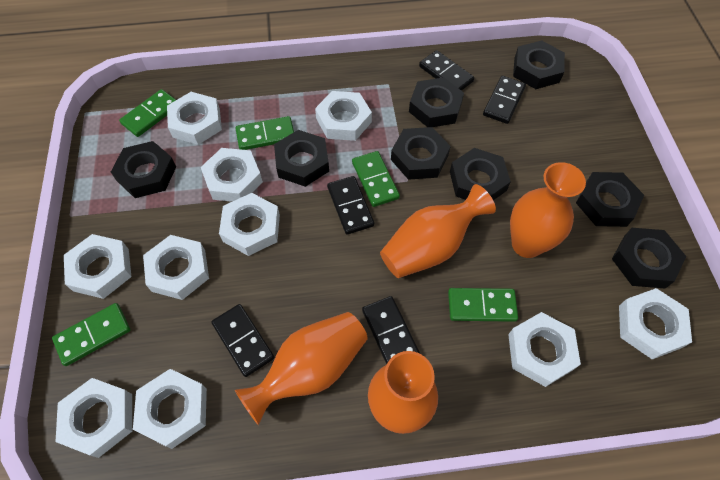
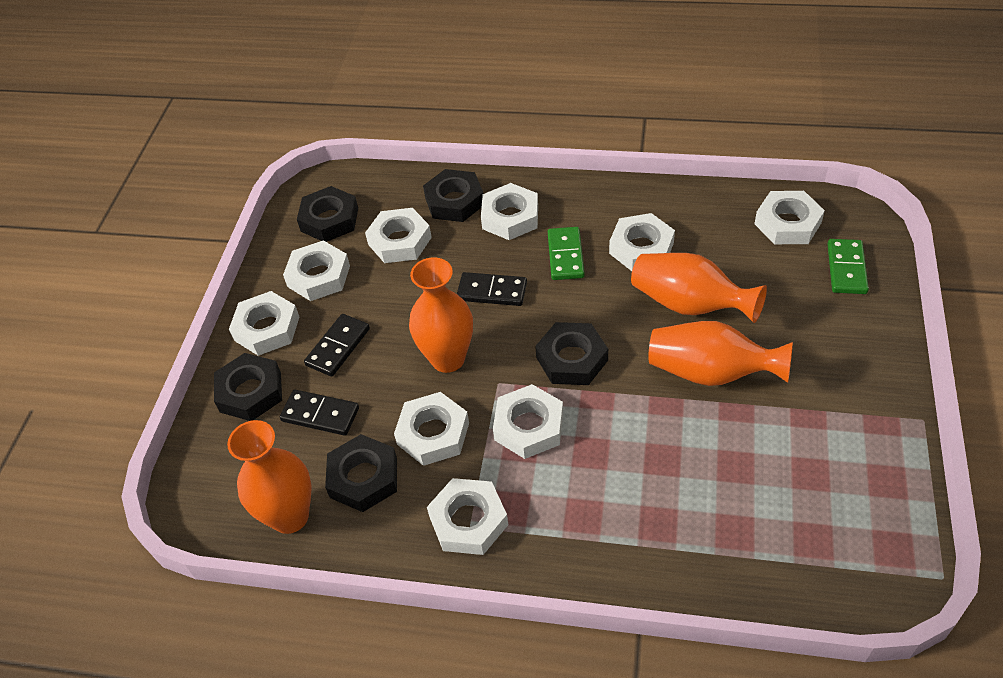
black domino: 5 -> 3
black nut: 8 -> 5
green domino: 5 -> 2
white nut: 10 -> 9

